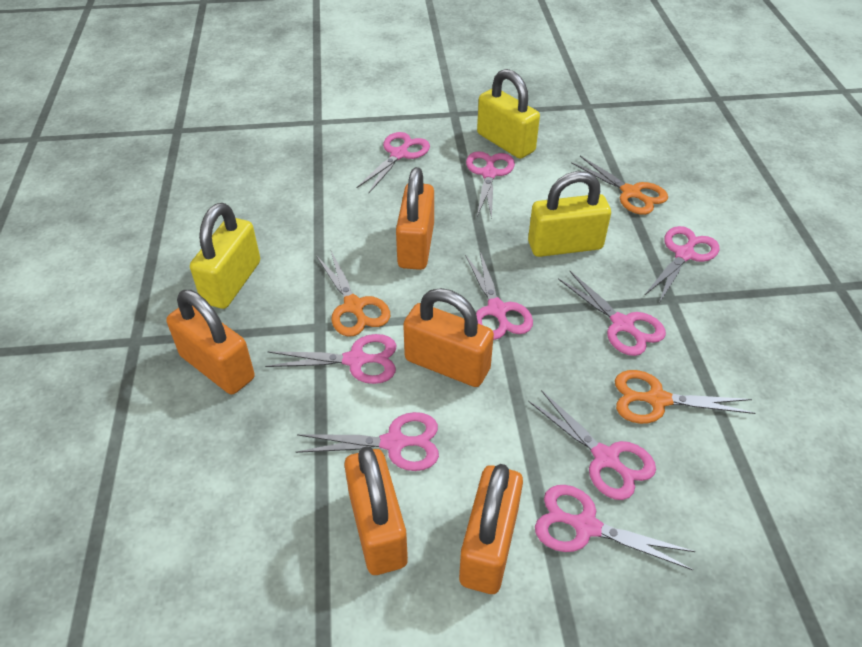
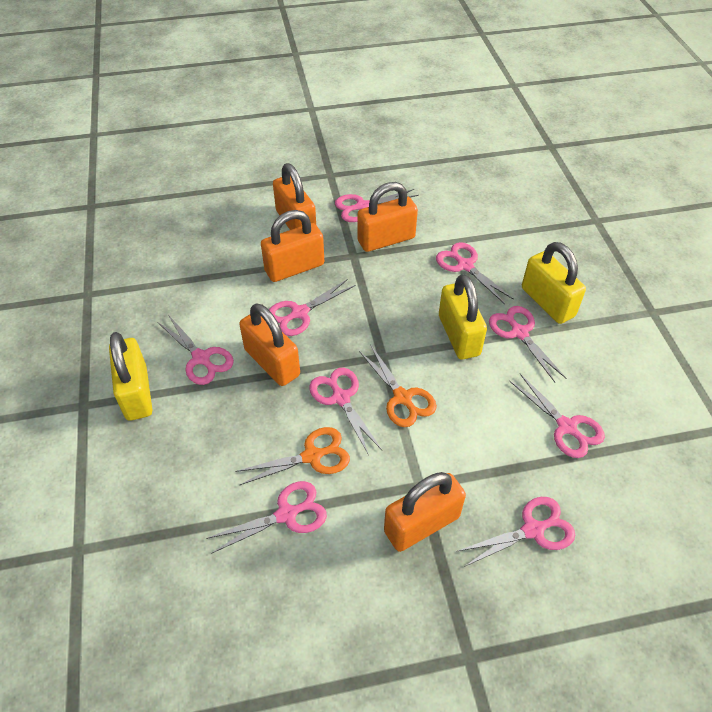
orange scissors: 3 -> 2

